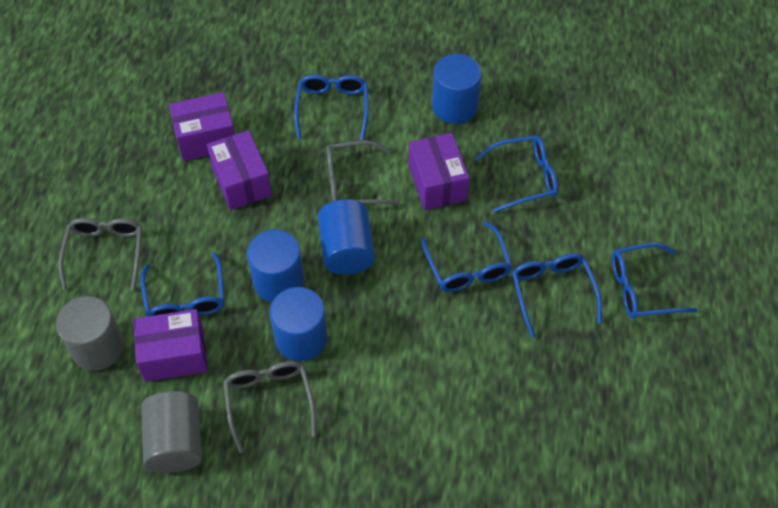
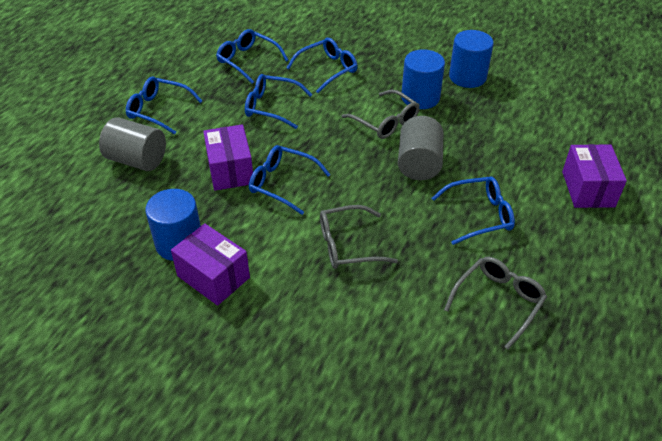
blue cylinder: 4 -> 3
purple box: 4 -> 3

